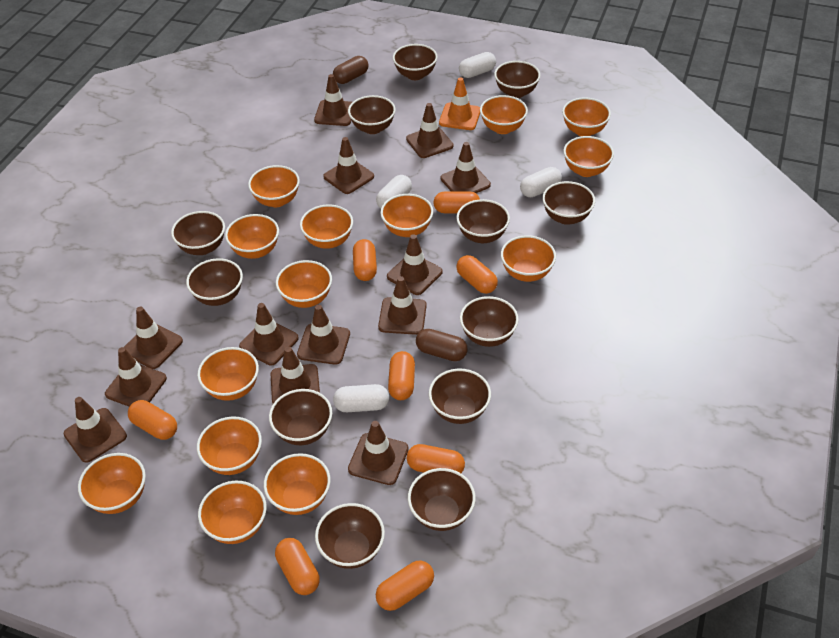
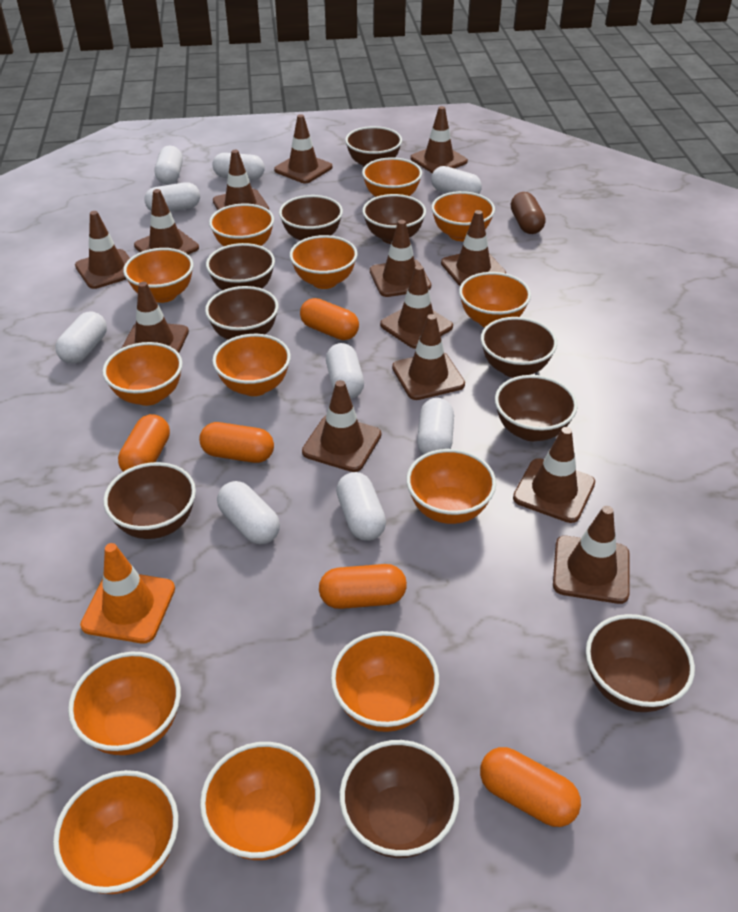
brown bowl: 12 -> 10
brown capsule: 2 -> 1
orange bowl: 14 -> 13
orange capsule: 8 -> 5
white capsule: 4 -> 9

